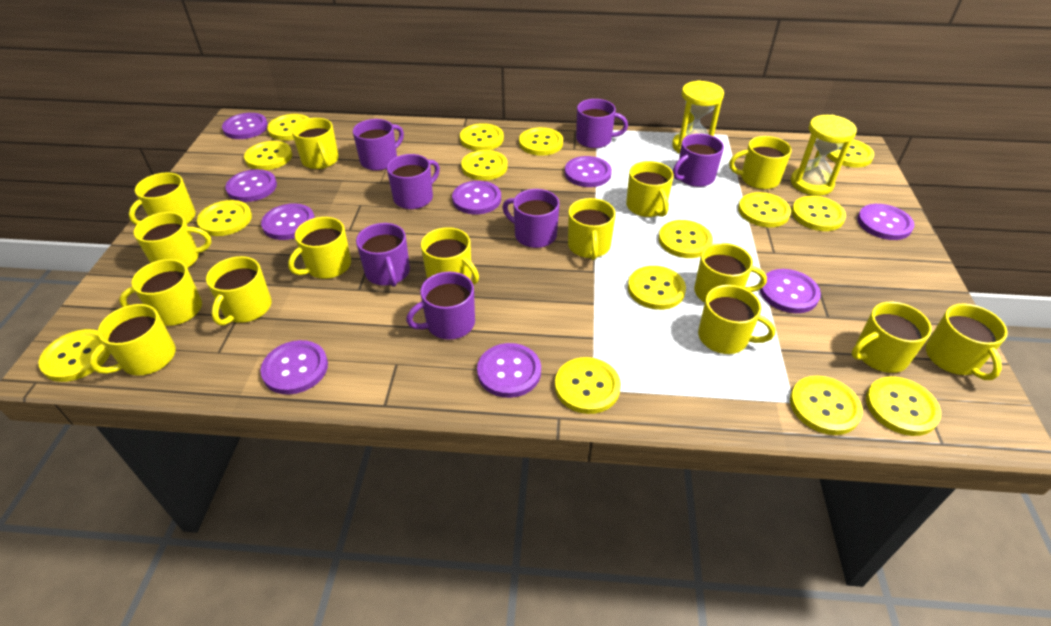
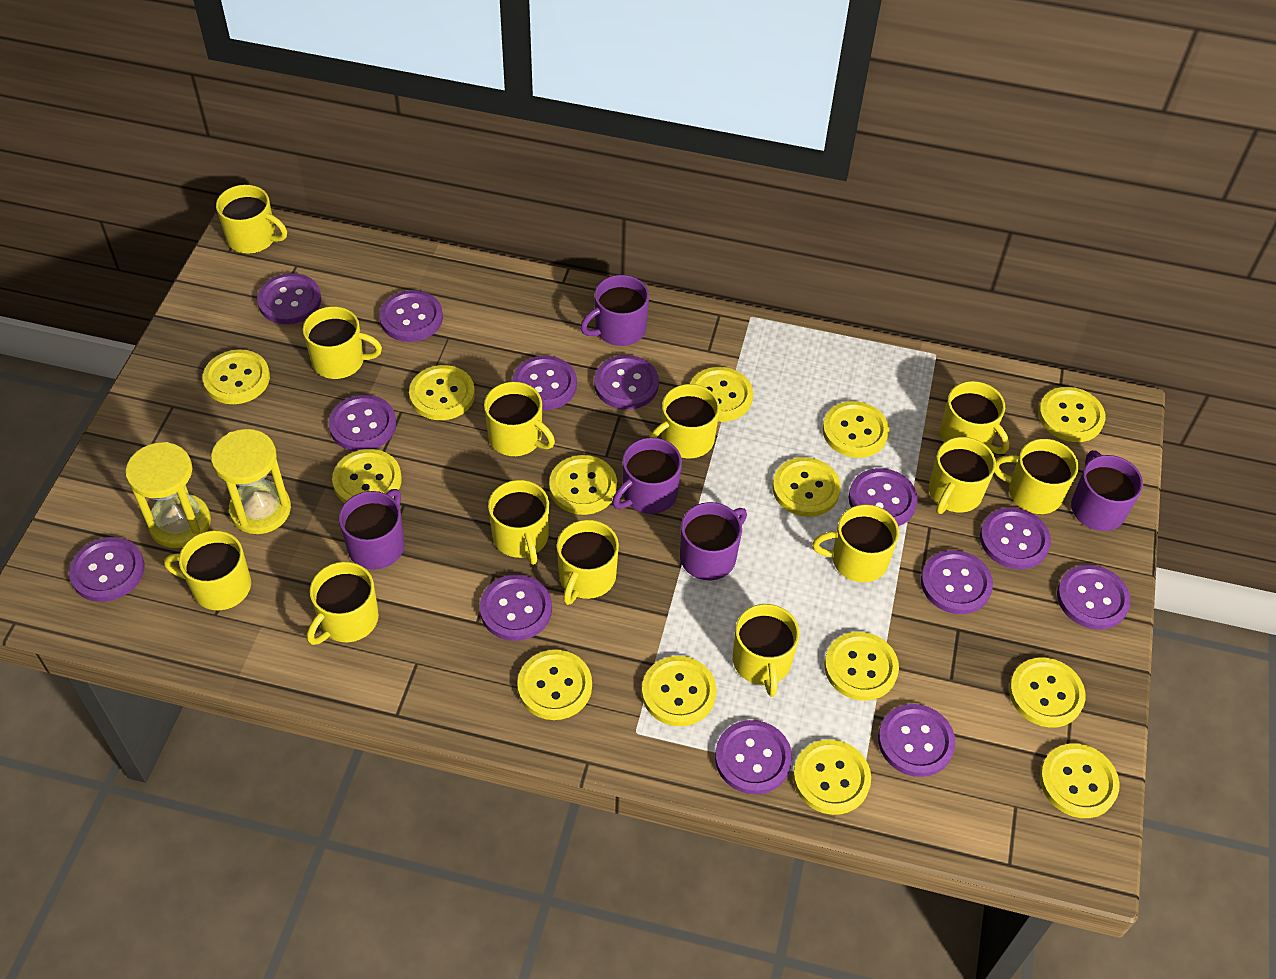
purple button: 9 -> 13
purple mug: 7 -> 5
yellow button: 15 -> 14
yellow mug: 15 -> 13

